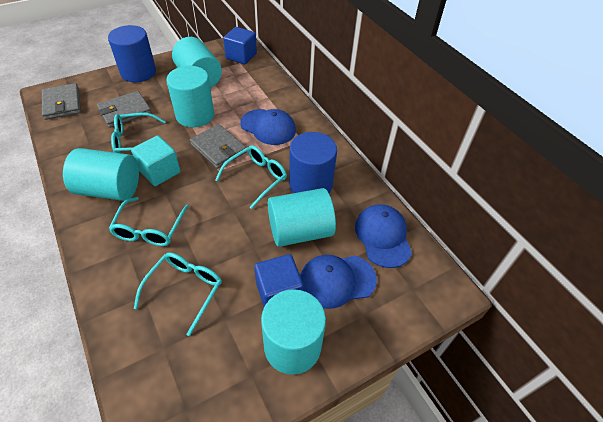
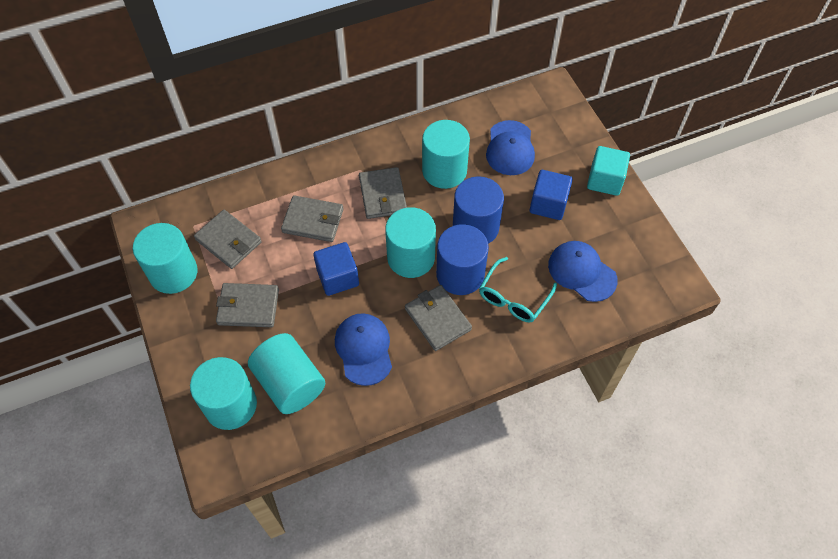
grey wallet: 3 -> 5
turquoise glasses: 4 -> 1

